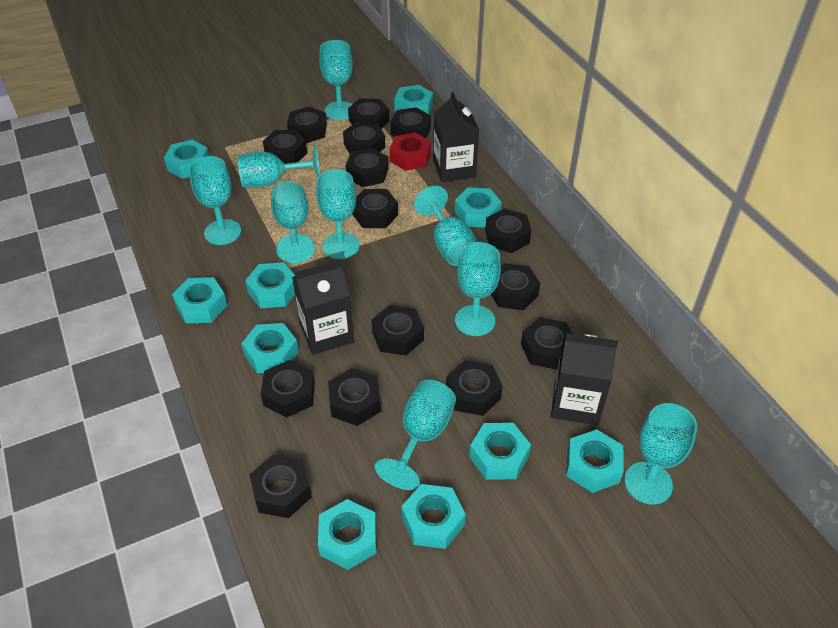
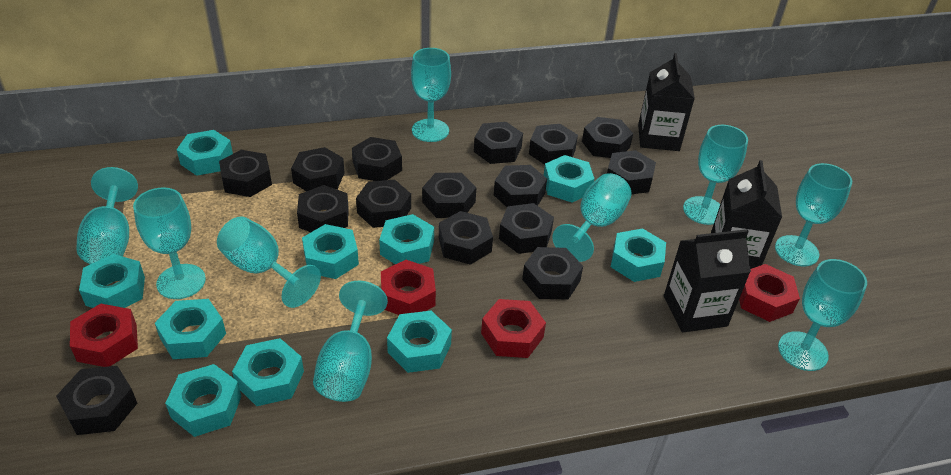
red nut: 1 -> 4

